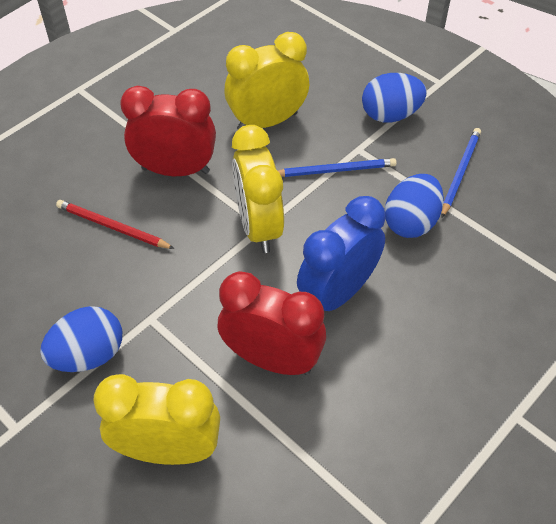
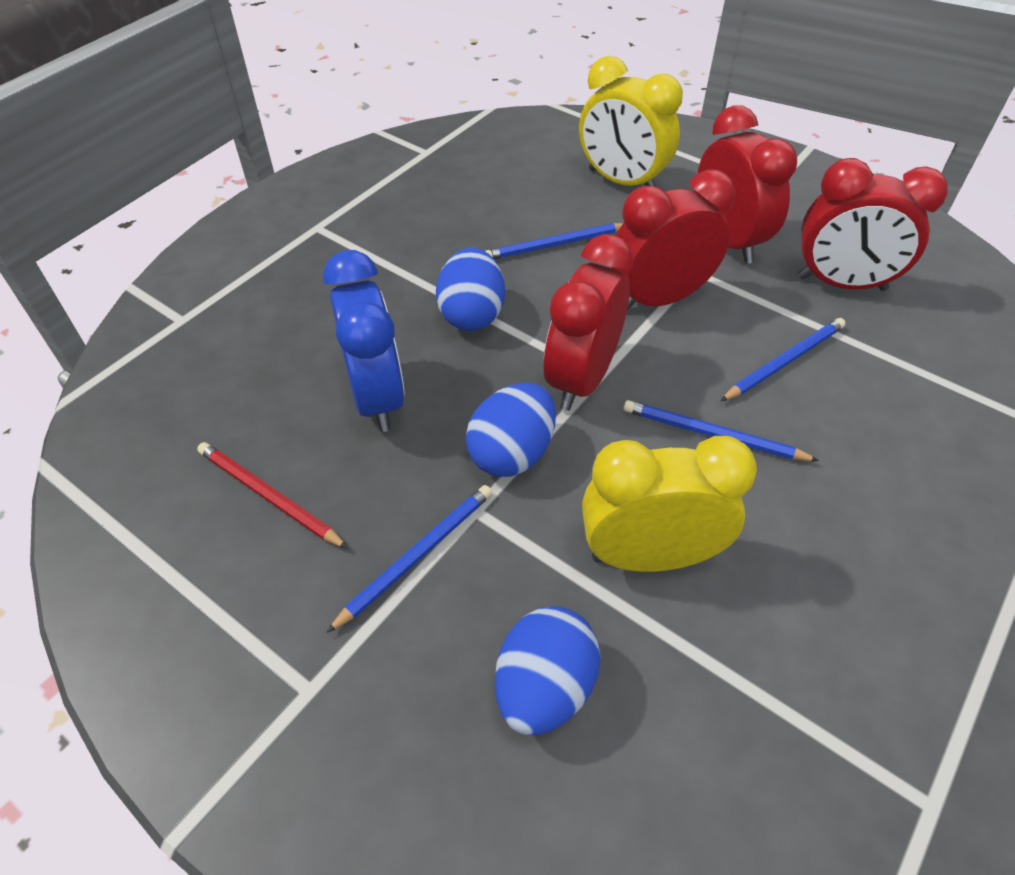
blue pencil: 2 -> 4
red clock: 2 -> 4
yellow clock: 3 -> 2

